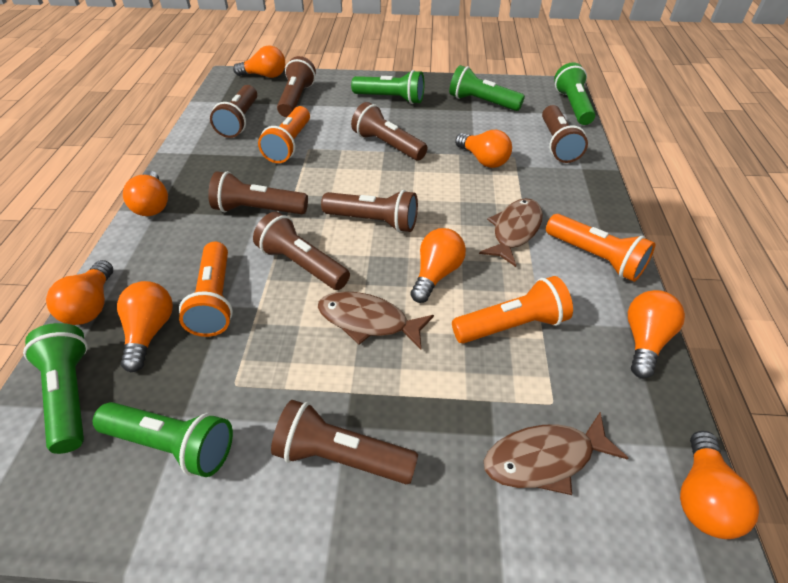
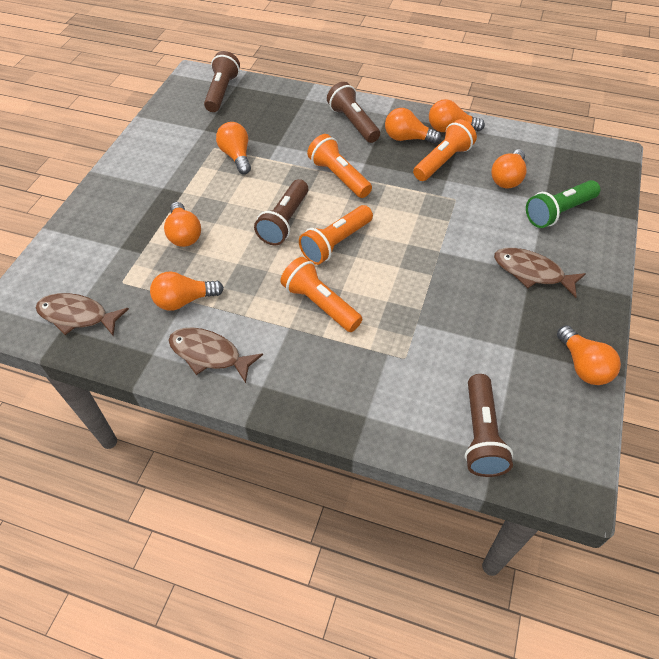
brown flashlight: 8 -> 4
green flashlight: 5 -> 1
orange light bulb: 8 -> 7

